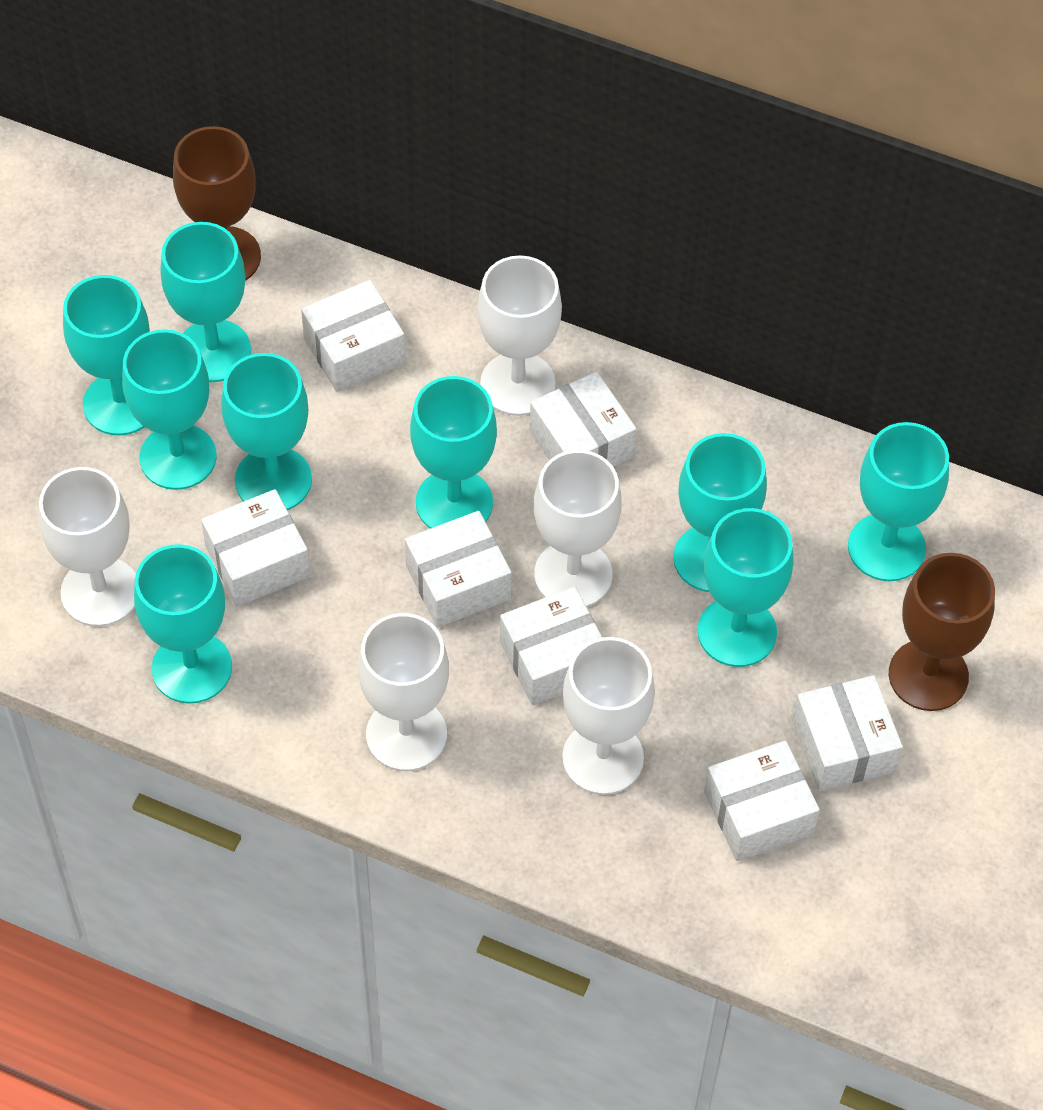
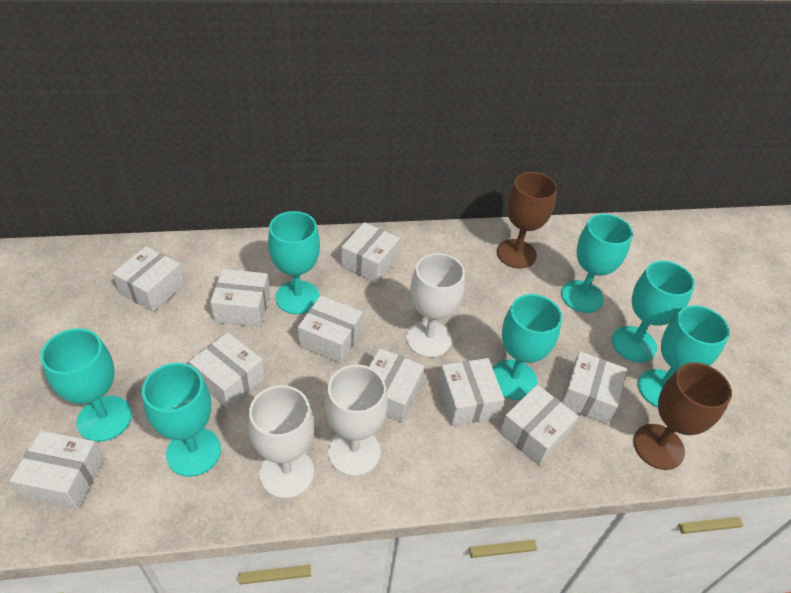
turquoise goblet: 9 -> 7
white box: 7 -> 10
white goblet: 5 -> 3

